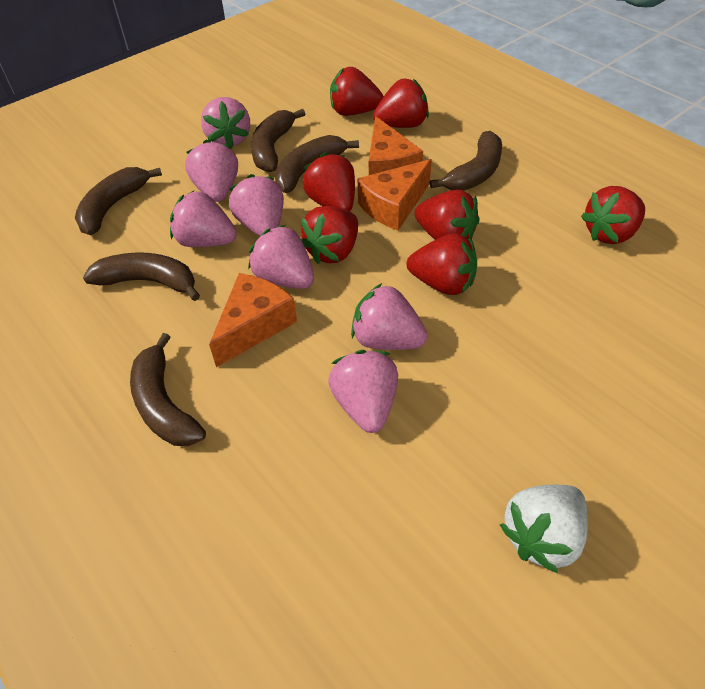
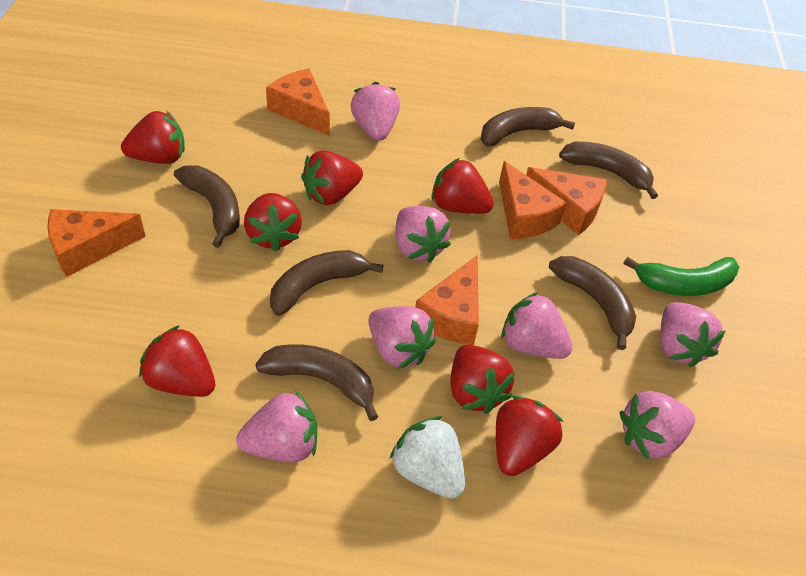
green banana: 0 -> 1
orange cheese: 3 -> 5

